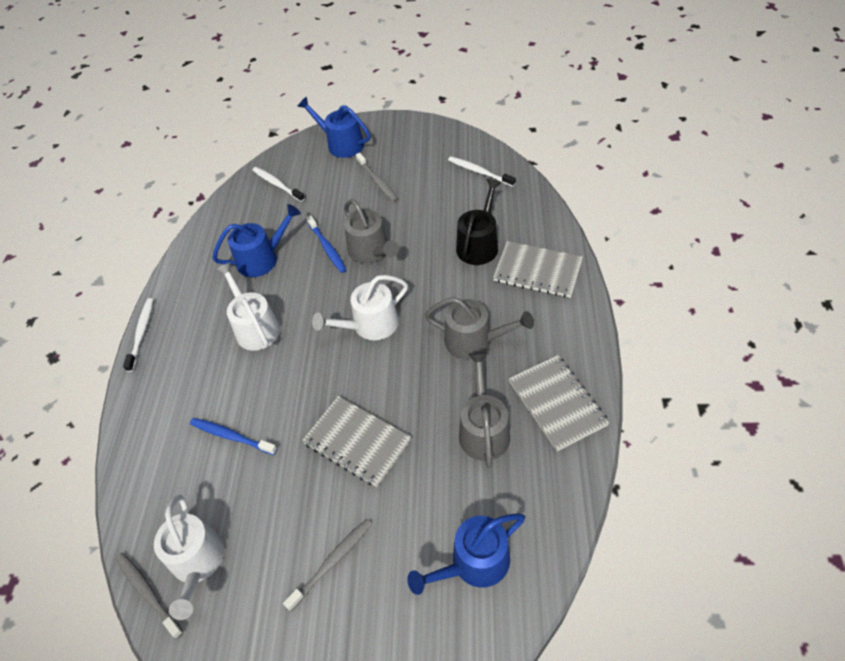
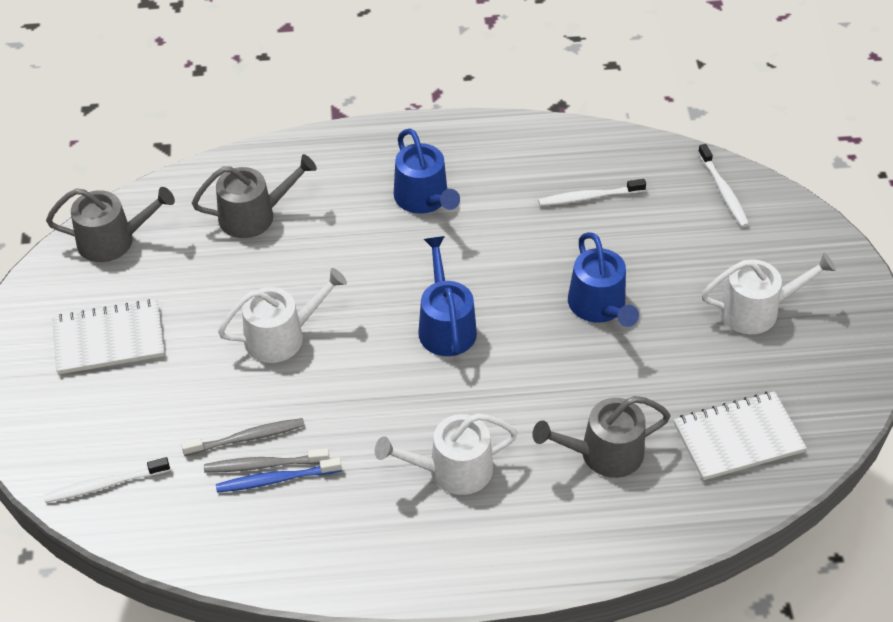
black watering can: 1 -> 0
blue toothbrush: 2 -> 1
grey notebook: 3 -> 0
grey toothbrush: 3 -> 2
white notebook: 0 -> 2

